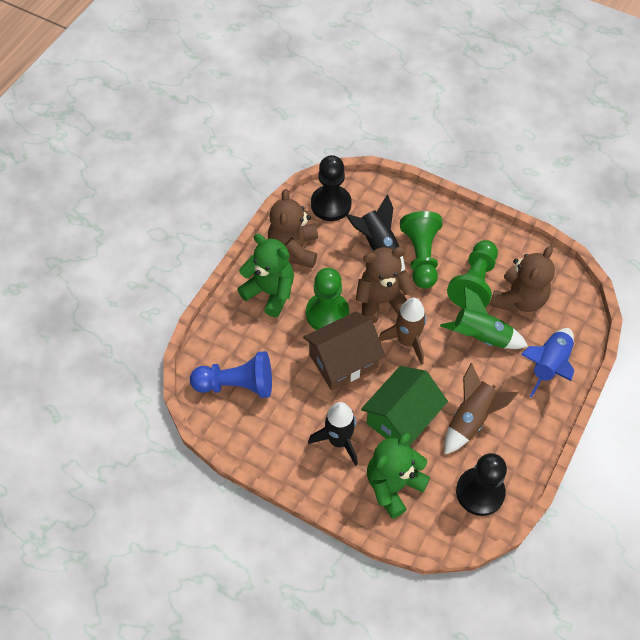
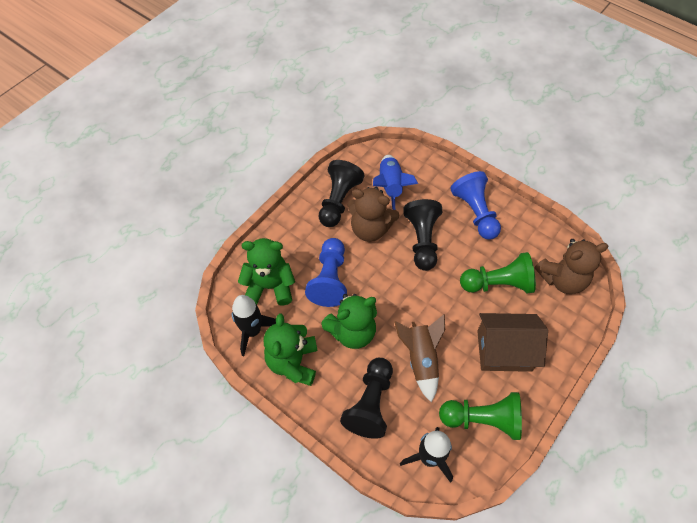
black pawn: 2 -> 3
blue pawn: 1 -> 2
brown rocket: 2 -> 1
brown teddy bear: 3 -> 2
green house: 1 -> 0
green pawn: 3 -> 2
green rocket: 1 -> 0
green teddy bear: 2 -> 3

